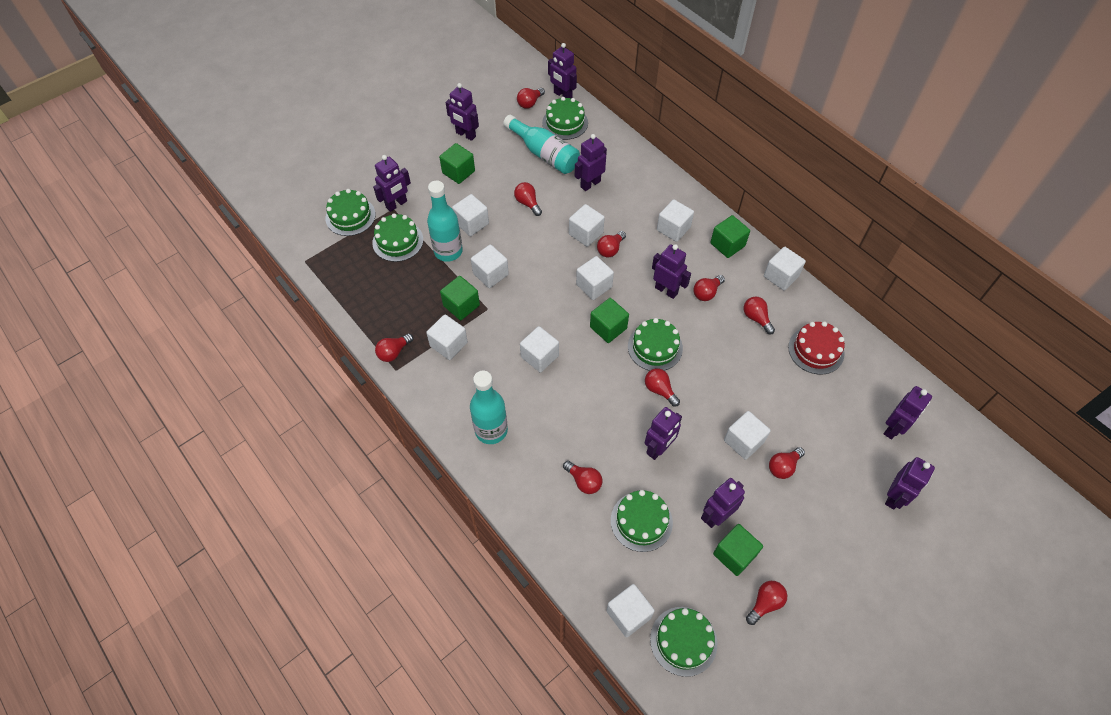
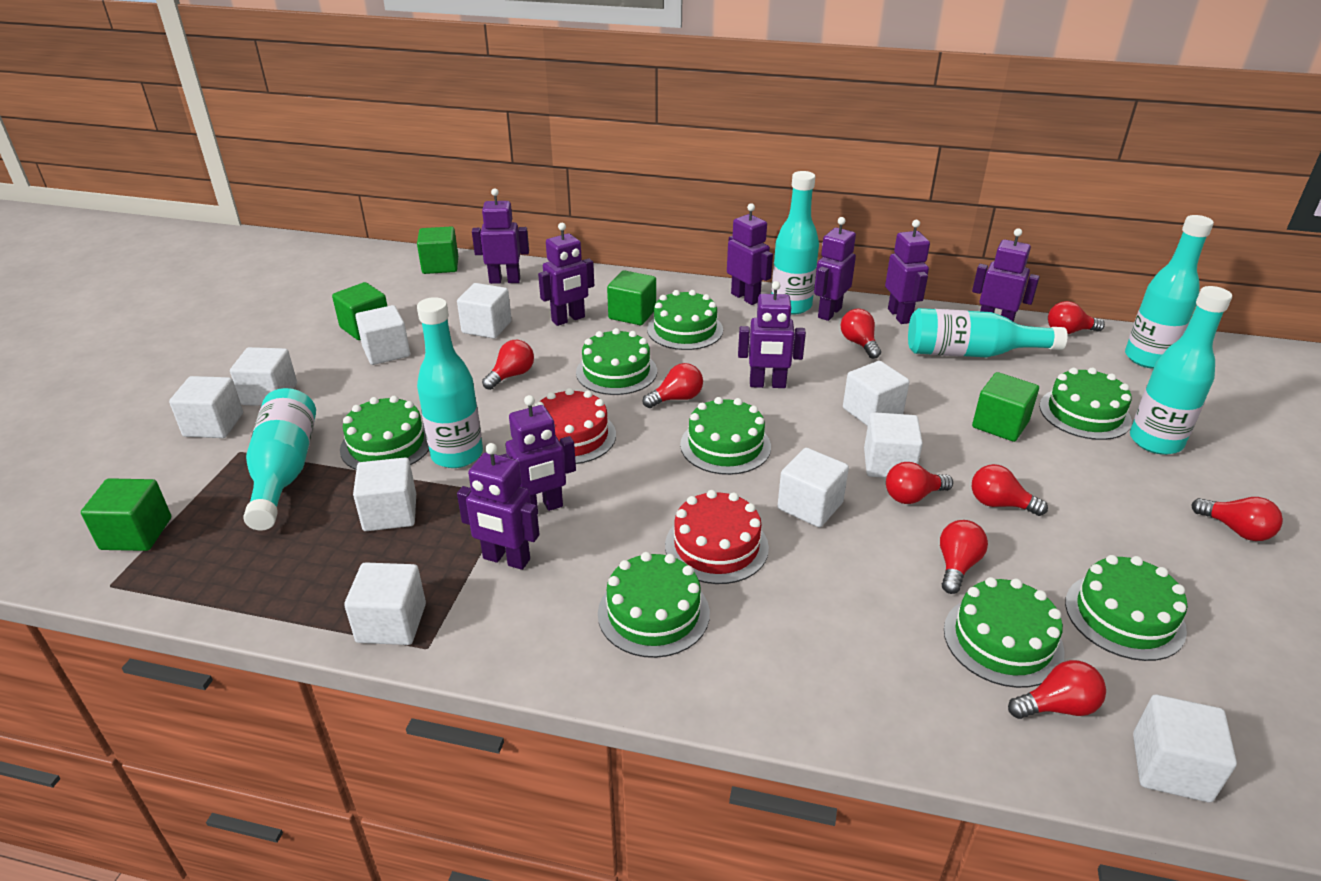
green cake: 6 -> 8
red cake: 1 -> 2
red light bulb: 10 -> 9
turquoise bottle: 3 -> 6

